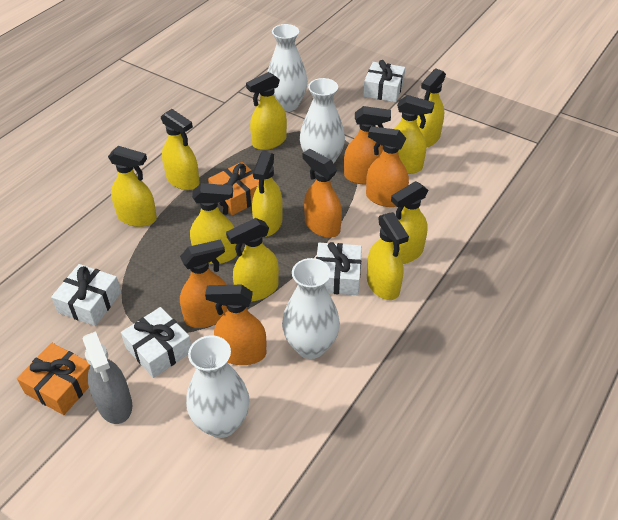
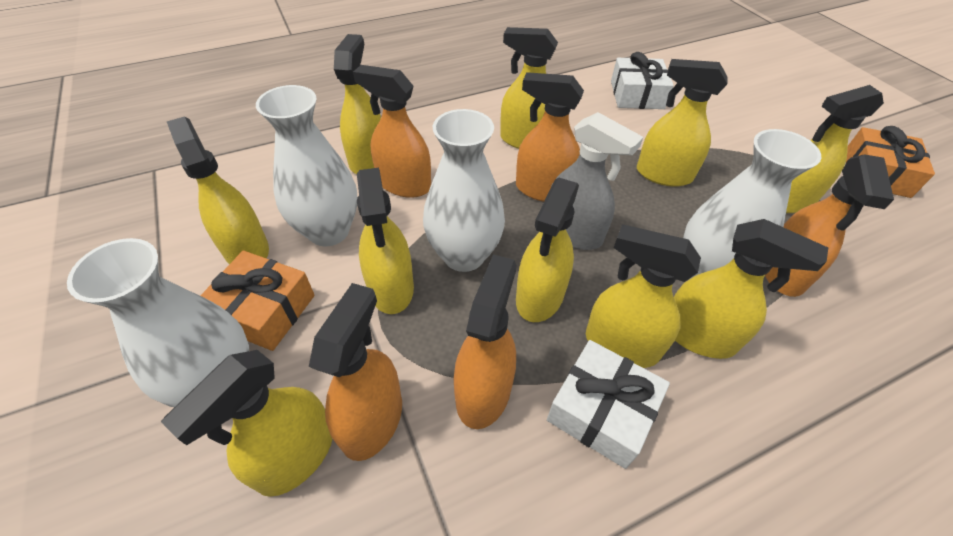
white gift: 4 -> 2

